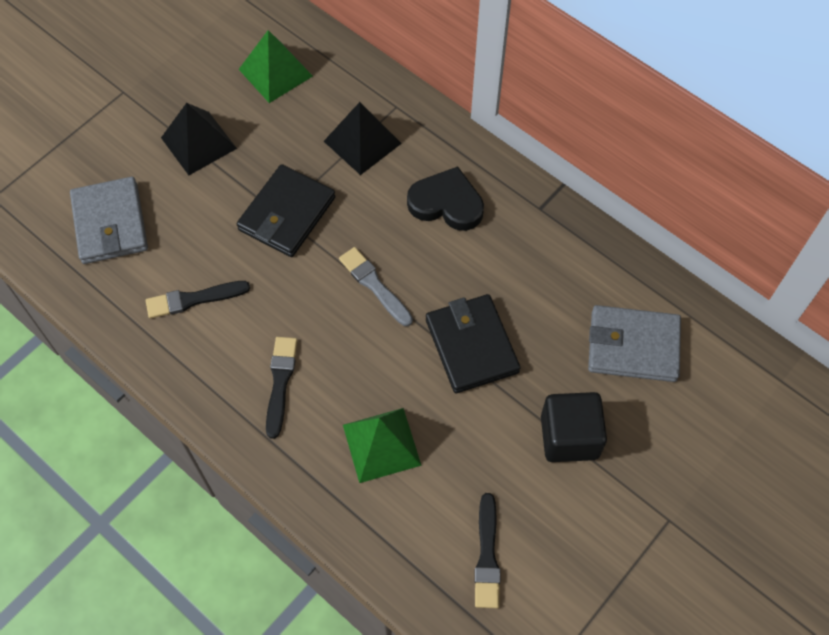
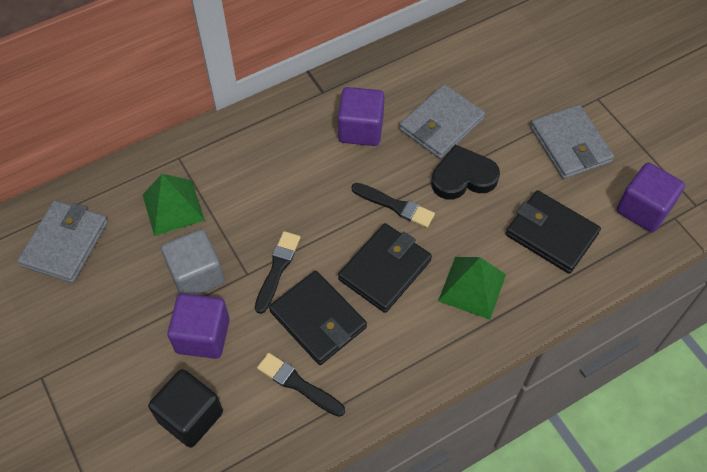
black pyramid: 2 -> 0
black wallet: 2 -> 3
grey brush: 1 -> 0
grey cube: 0 -> 1
grey wallet: 2 -> 3
purple cube: 0 -> 3

